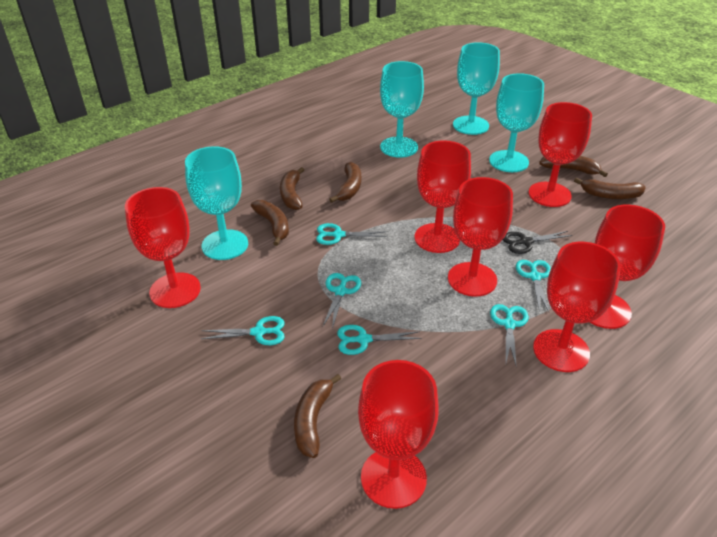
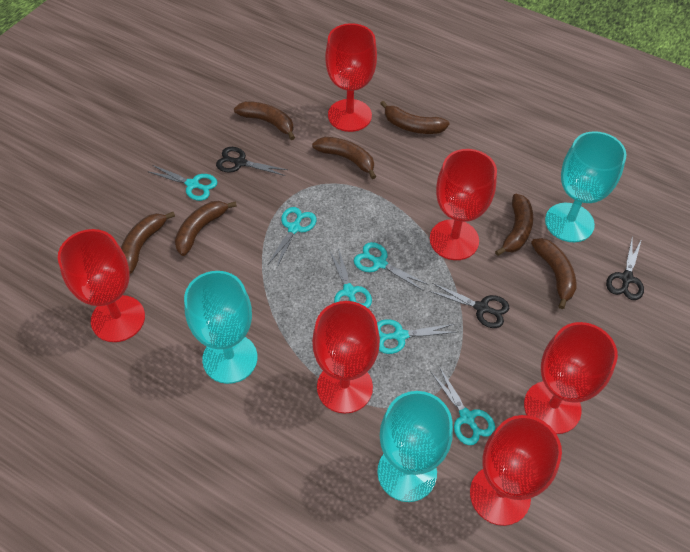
black scissors: 1 -> 3
brown banana: 6 -> 7
red goblet: 7 -> 6
turquoise goblet: 4 -> 3

